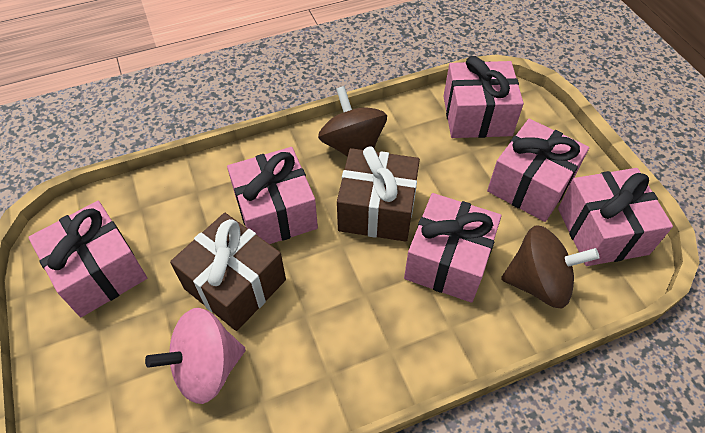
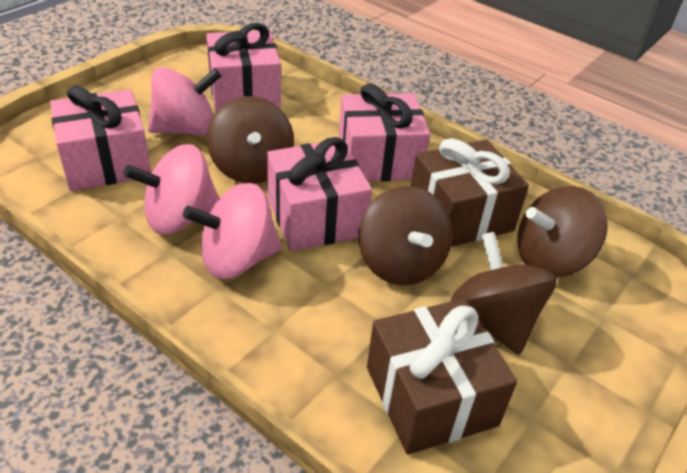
brown spinning top: 2 -> 4
pink gift: 6 -> 4
pink spinning top: 1 -> 3

